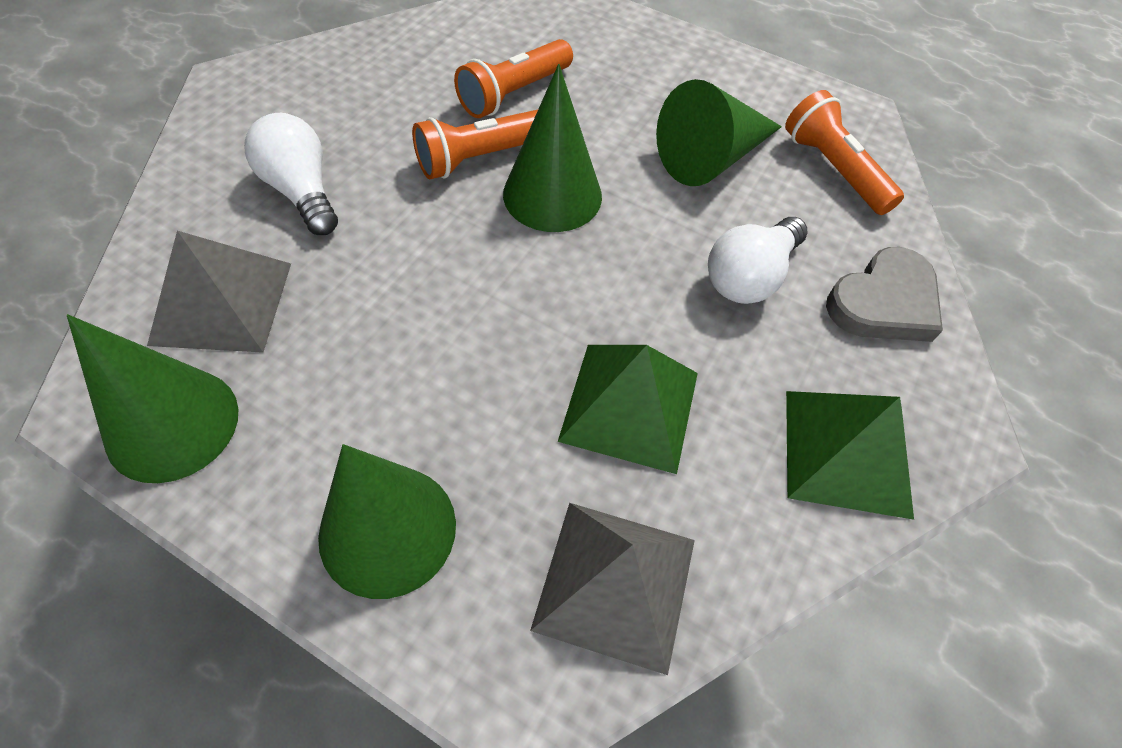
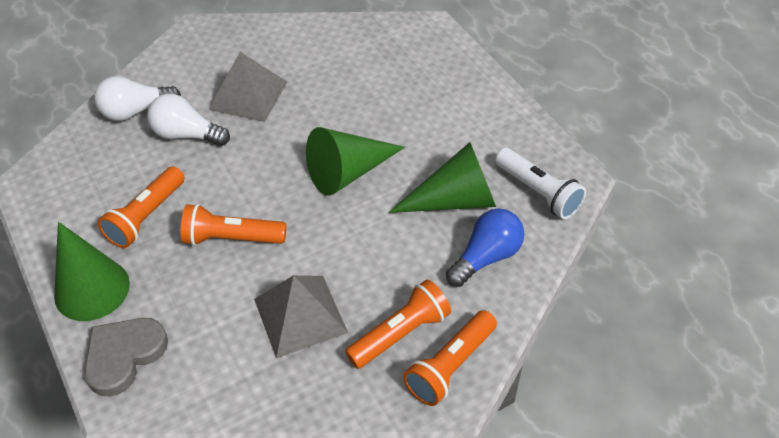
blue light bulb: 0 -> 1
green cone: 4 -> 3
green pyramid: 2 -> 0
orange flashlight: 3 -> 4
white flashlight: 0 -> 1

